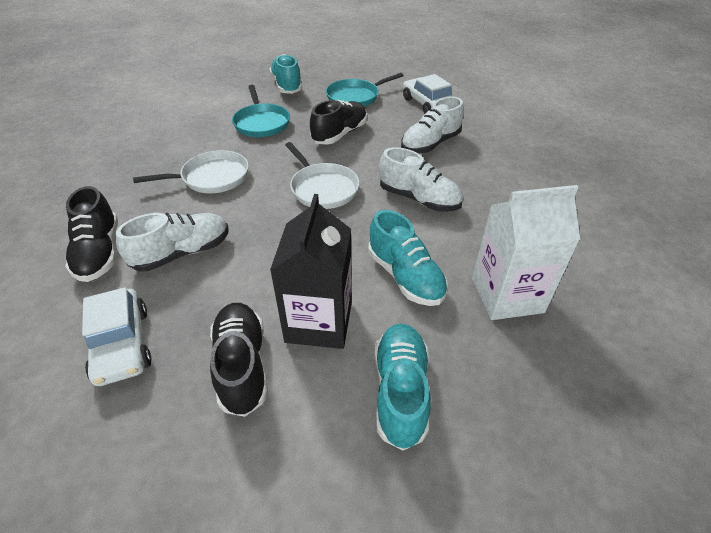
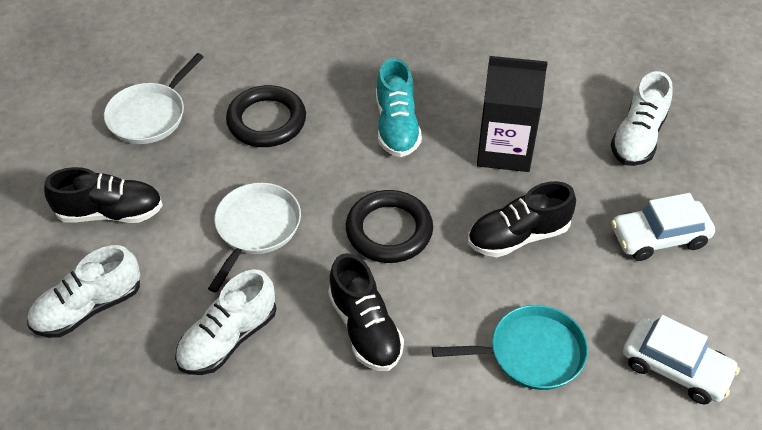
black ring: 0 -> 2
turquoise pan: 2 -> 1
turquoise shoe: 3 -> 1
white carton: 1 -> 0

